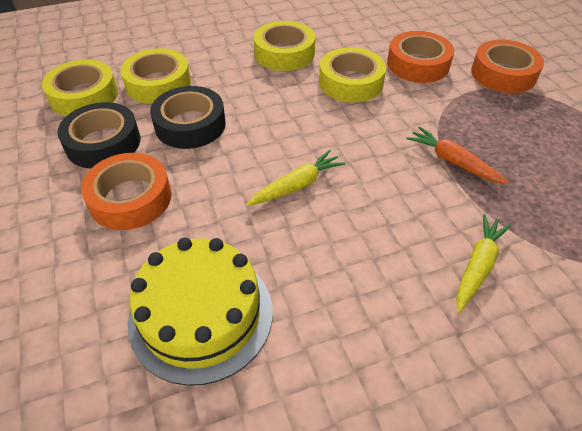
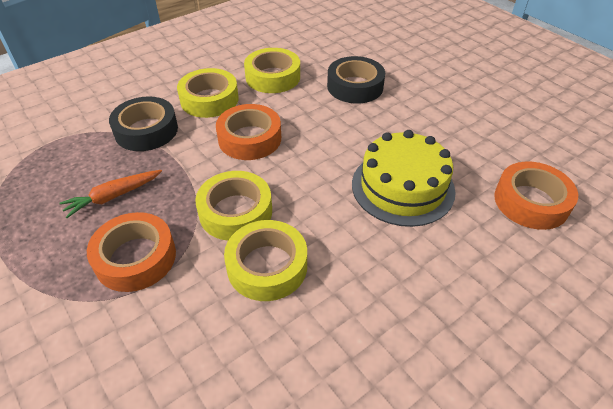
yellow carrot: 2 -> 0

